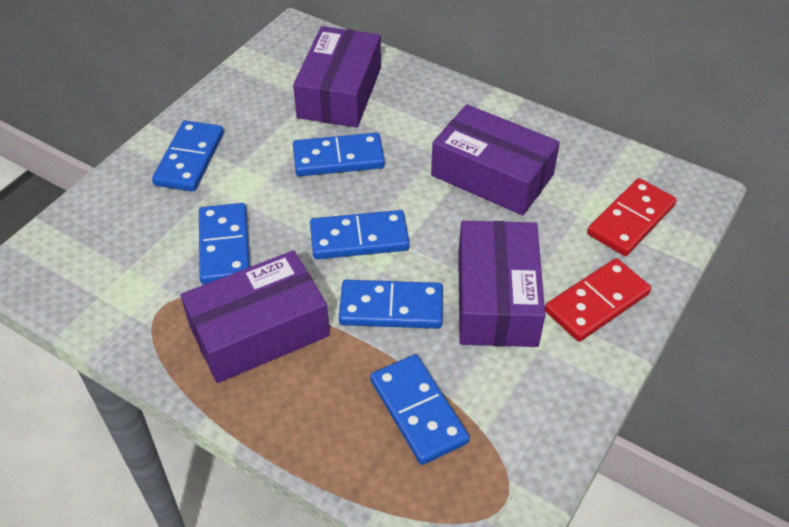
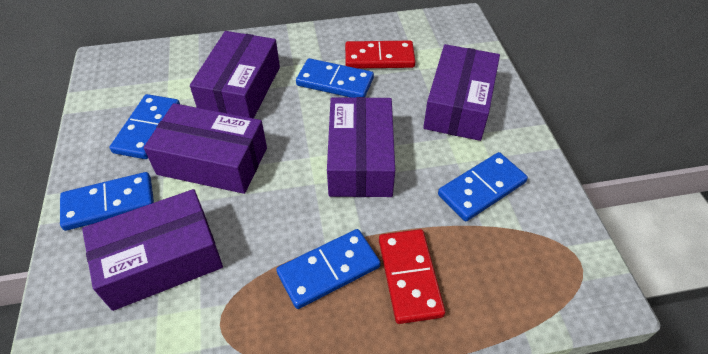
blue domino: 6 -> 5
purple box: 4 -> 5

